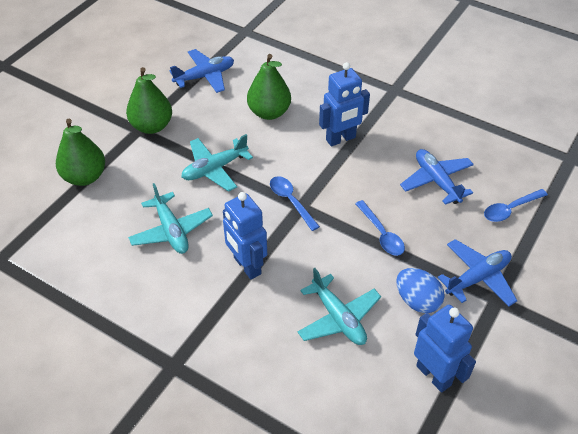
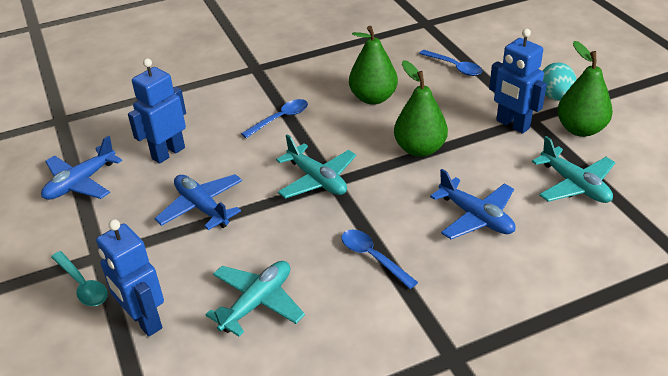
blue egg: 1 -> 0
turquoise egg: 0 -> 1
turquoise spoon: 0 -> 1

